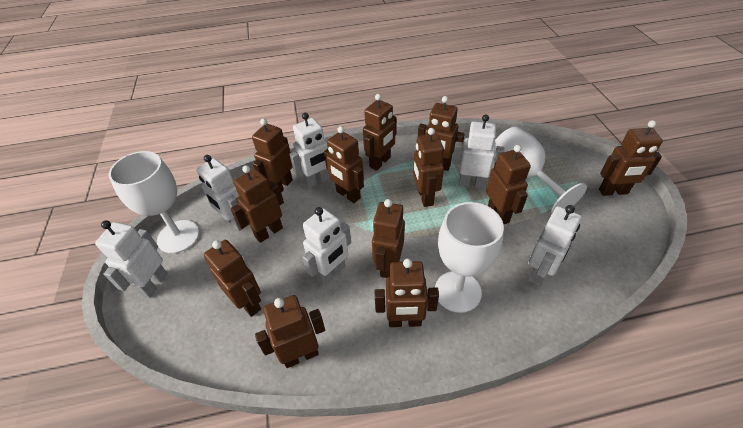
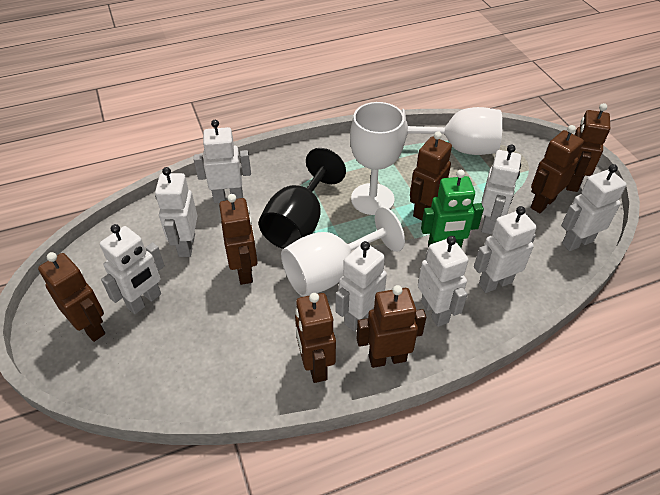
black goblet: 0 -> 1
brown robot: 12 -> 7
green robot: 0 -> 1
white robot: 6 -> 8

